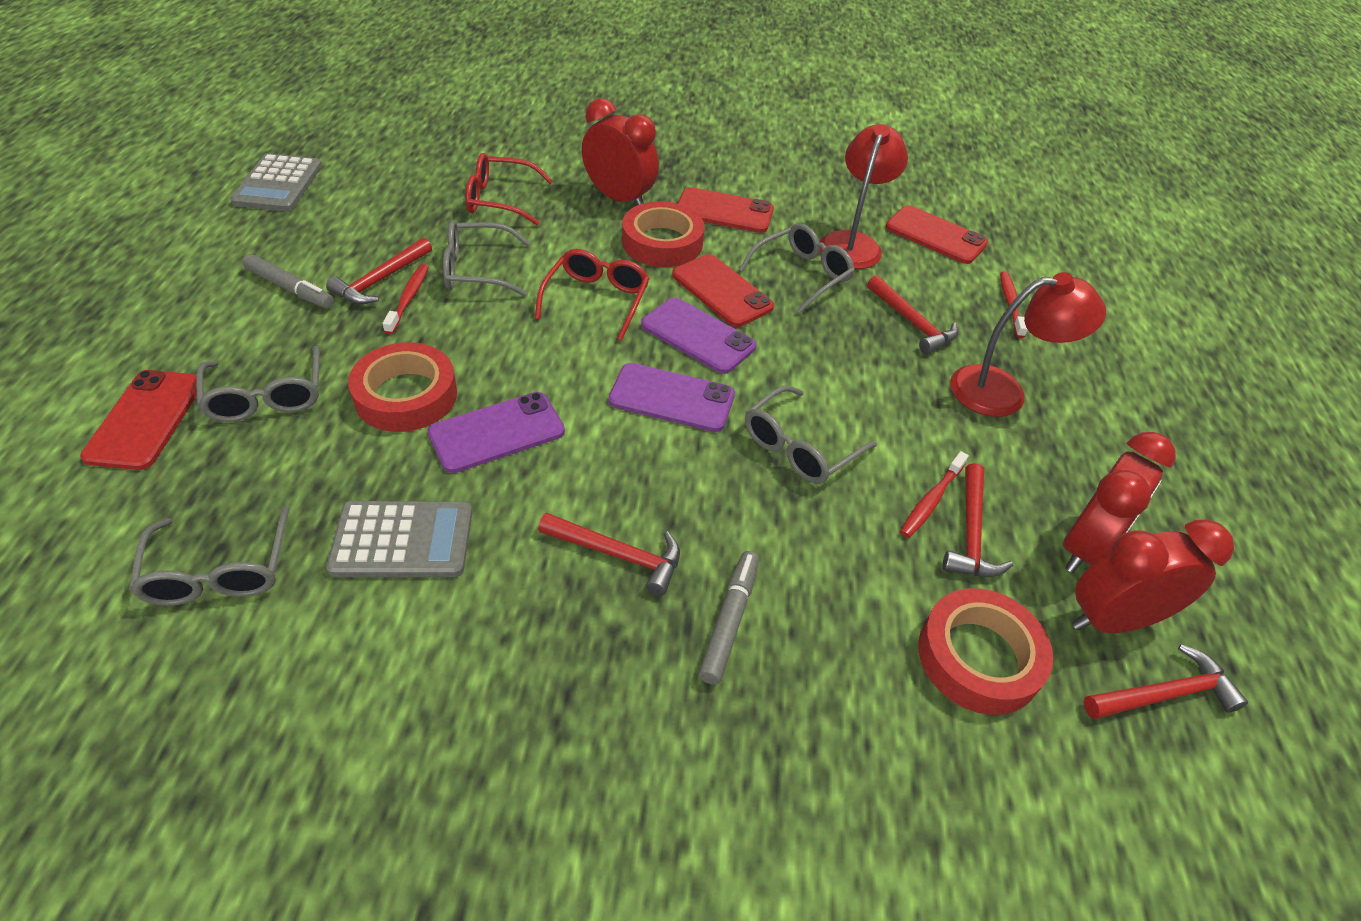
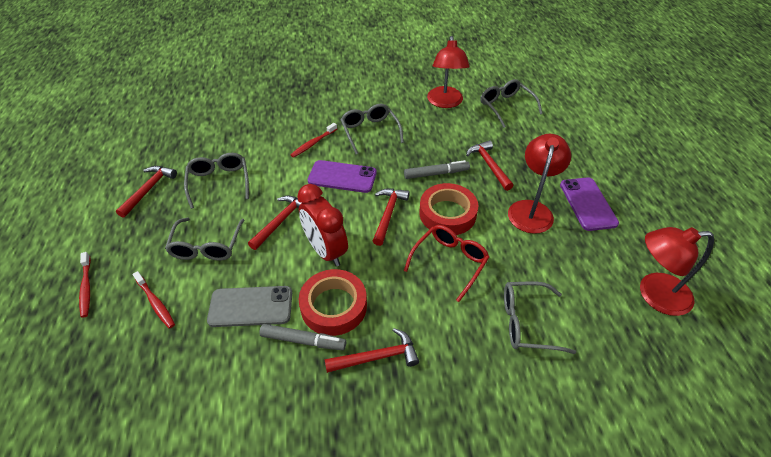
grey calculator: 2 -> 0
grey phone: 0 -> 1
purple phone: 3 -> 2
red clock: 3 -> 1
red glasses: 2 -> 1
red lamp: 2 -> 3
red phone: 4 -> 0
red tape: 3 -> 2

